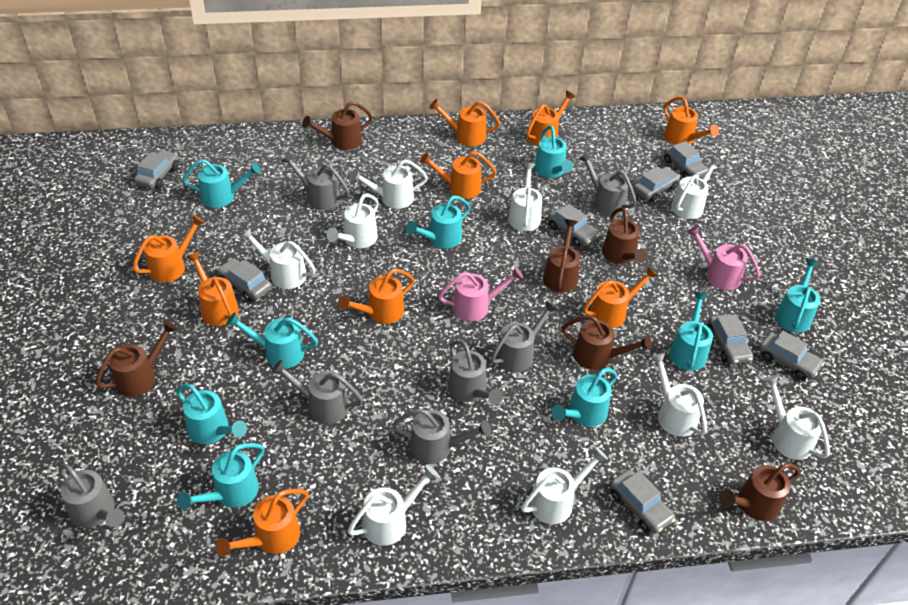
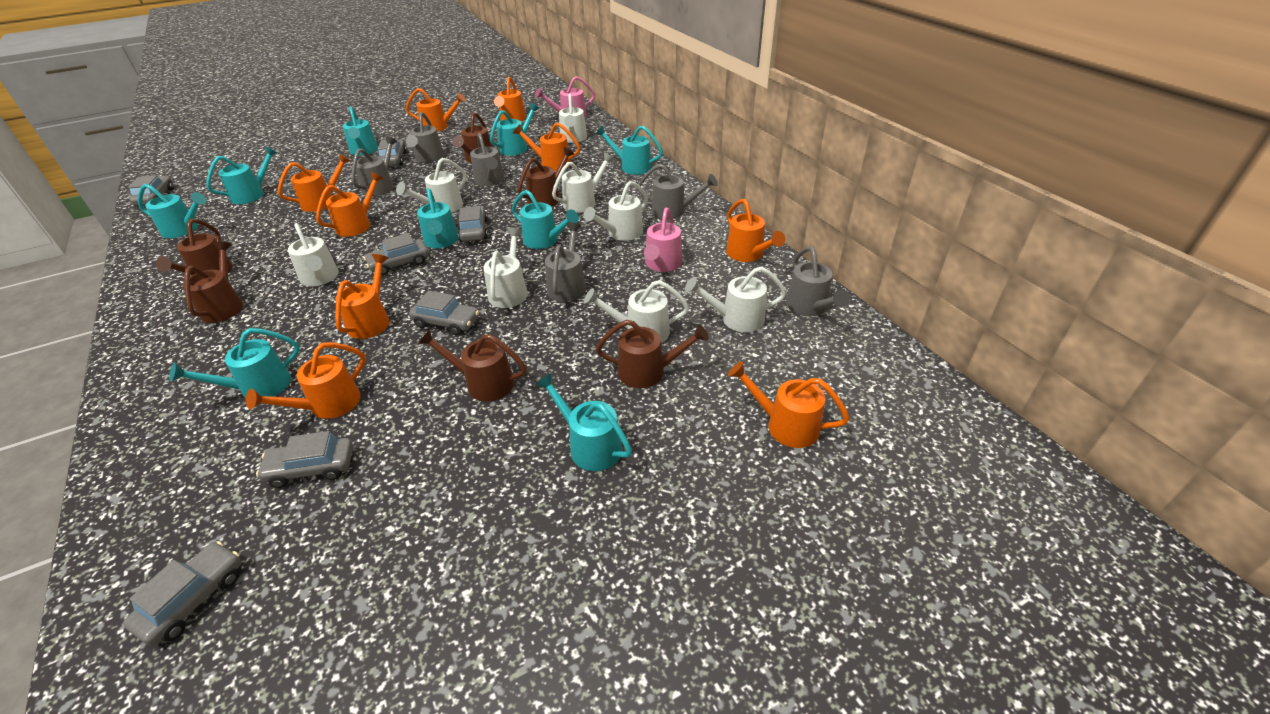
grey car: 8 -> 7
grey watering can: 7 -> 6
white watering can: 9 -> 8

